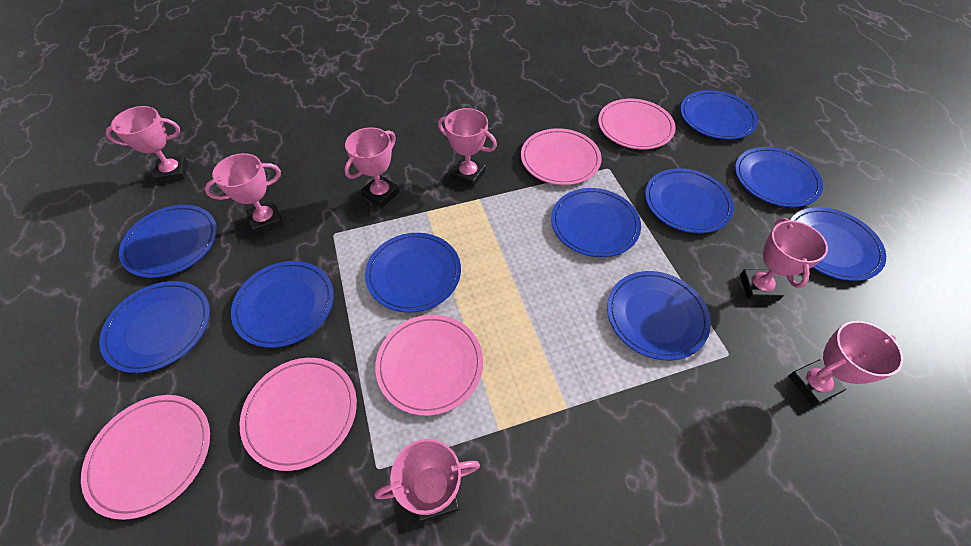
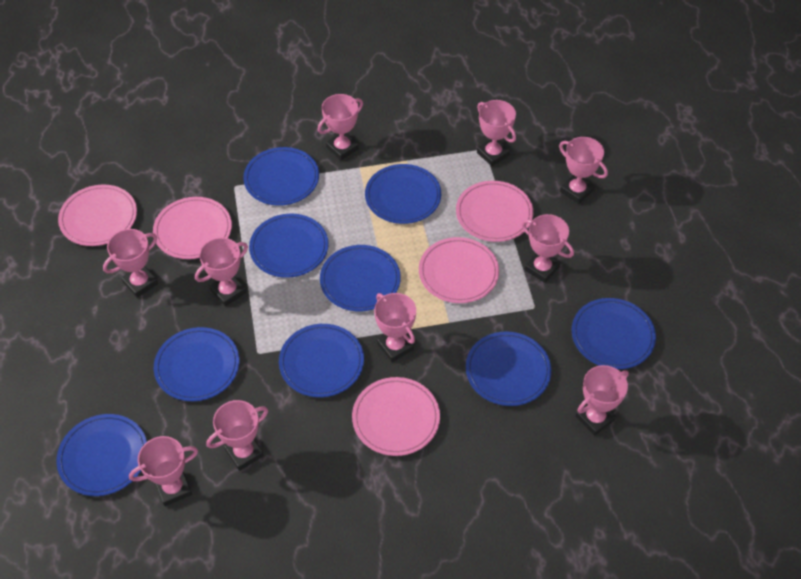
blue plate: 10 -> 9
pink trophy: 7 -> 10

